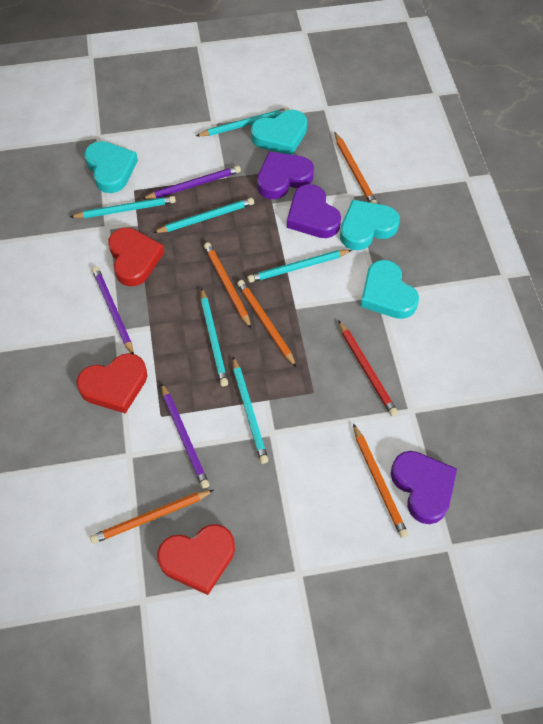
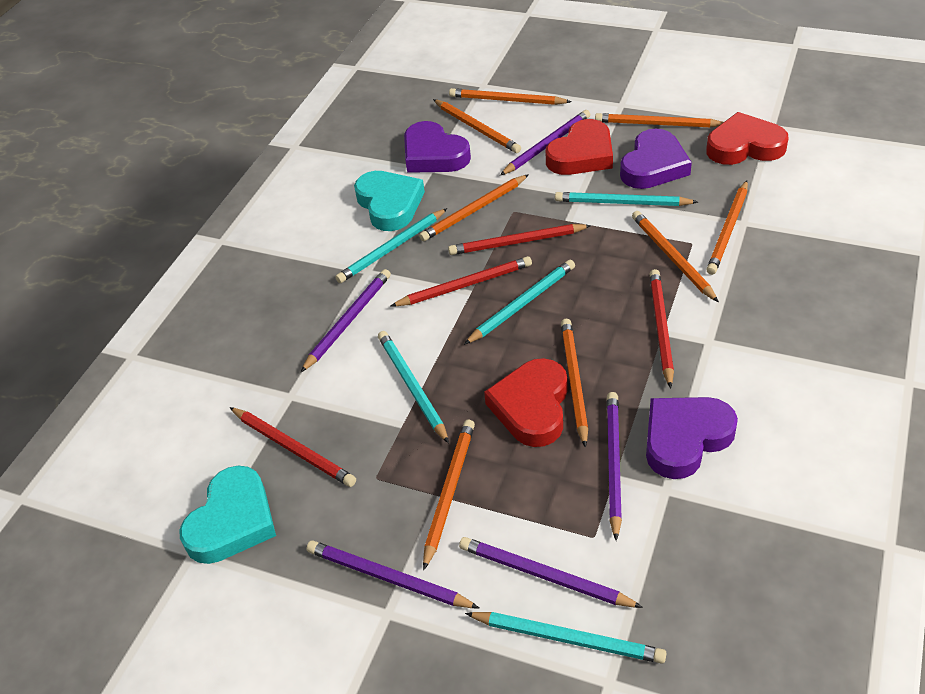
orange pencil: 5 -> 8
purple pencil: 3 -> 5
red pencil: 1 -> 4
turquoise heart: 4 -> 2
turquoise pencil: 6 -> 5

